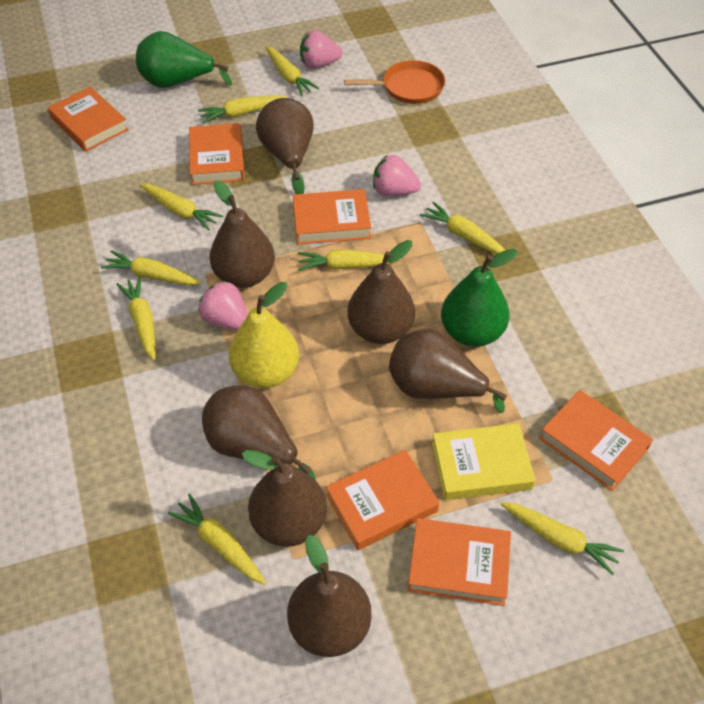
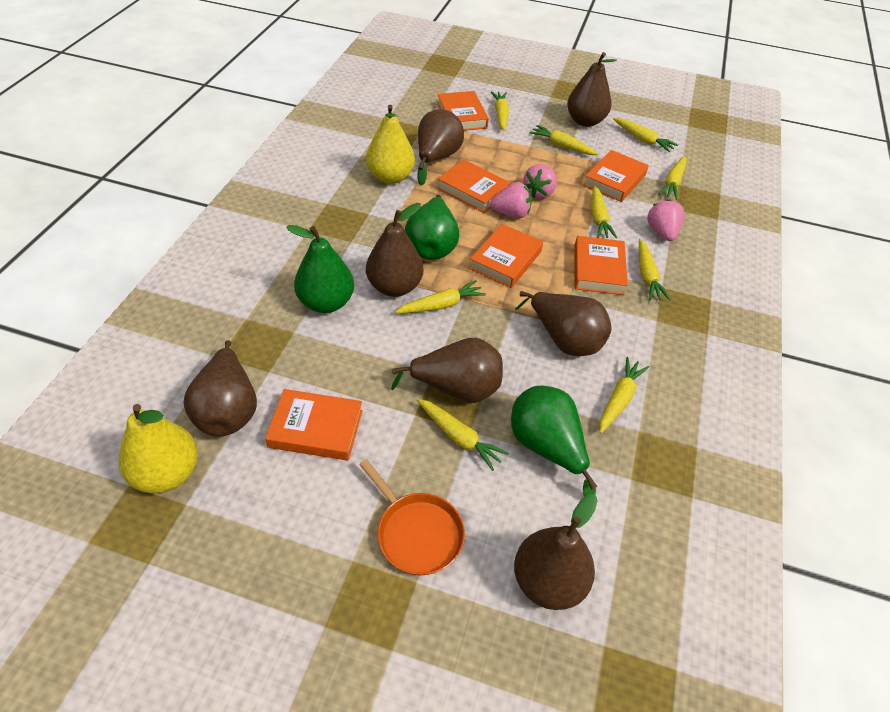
green pear: 2 -> 3
yellow book: 1 -> 0
yellow pear: 1 -> 2

